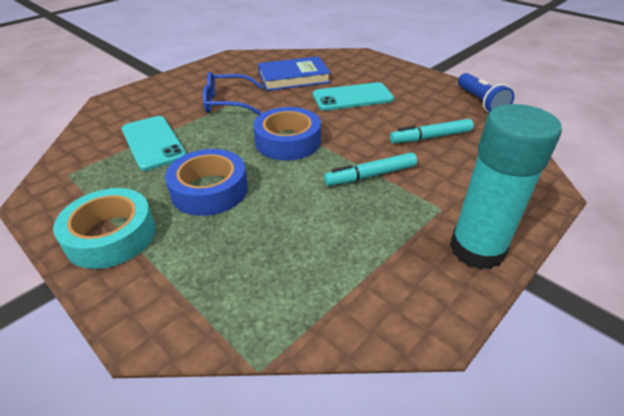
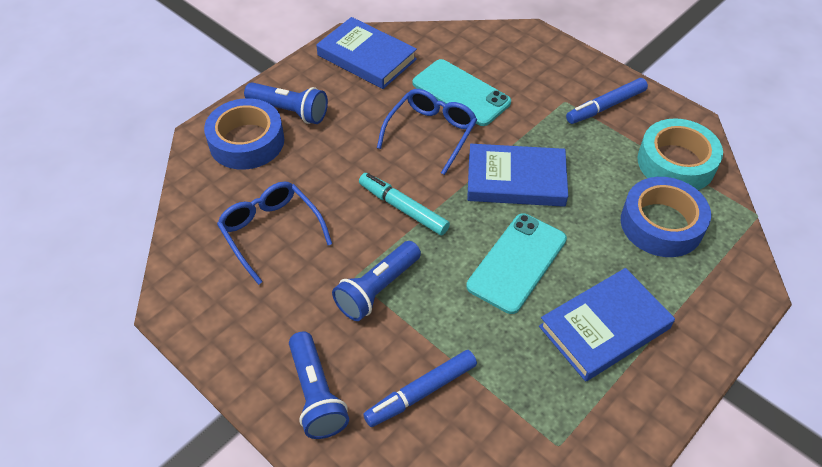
blue book: 1 -> 3
blue flashlight: 1 -> 3
blue glasses: 1 -> 2
blue marker: 0 -> 2
turquoise glue stick: 1 -> 0
turquoise marker: 2 -> 1

